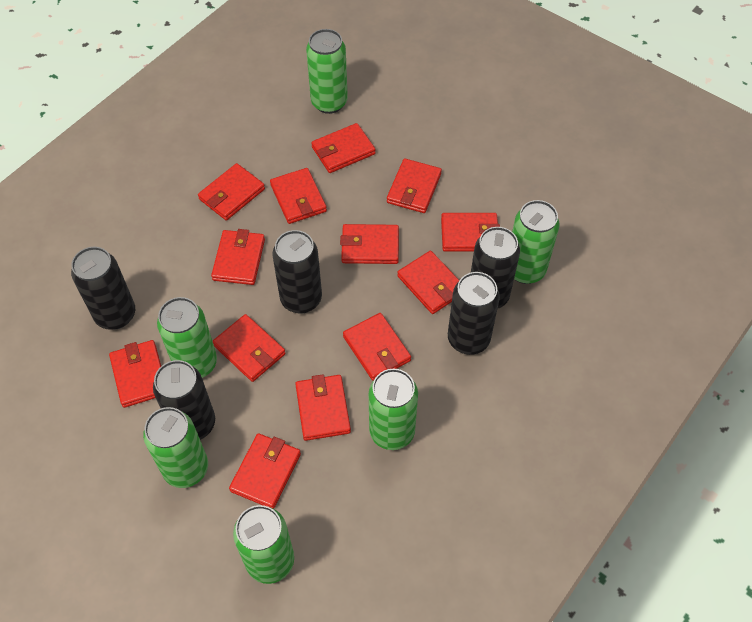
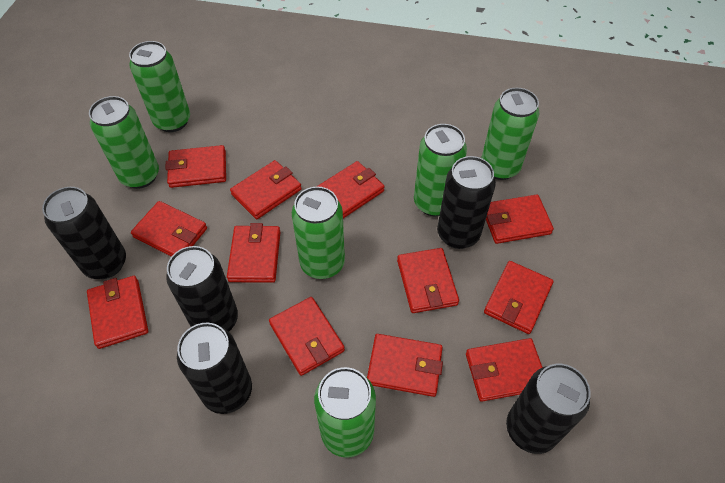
red wallet: 13 -> 12

